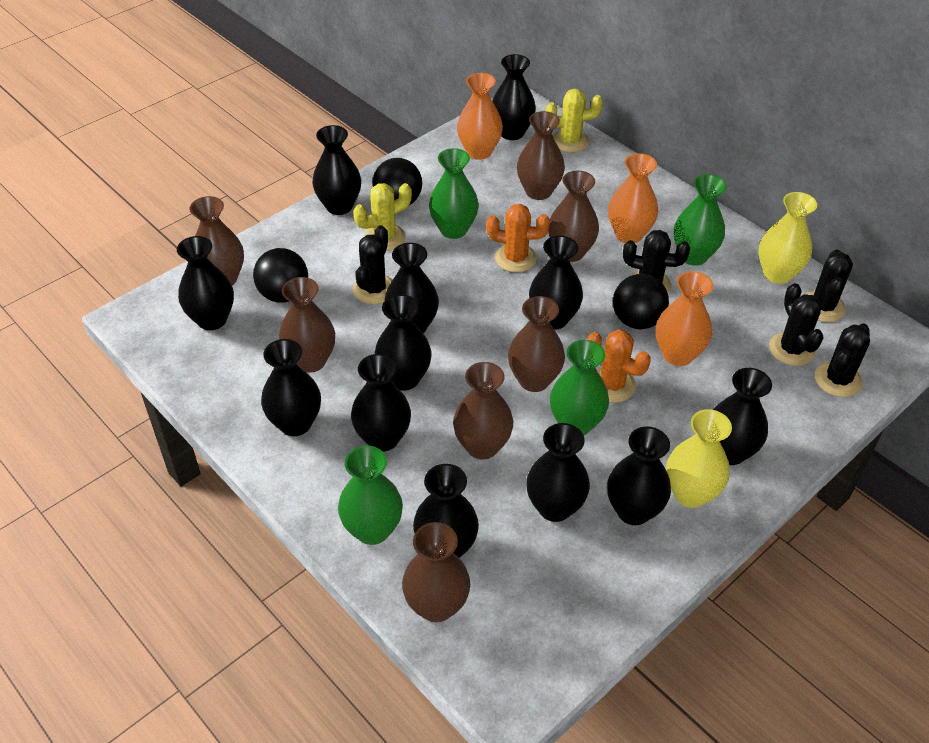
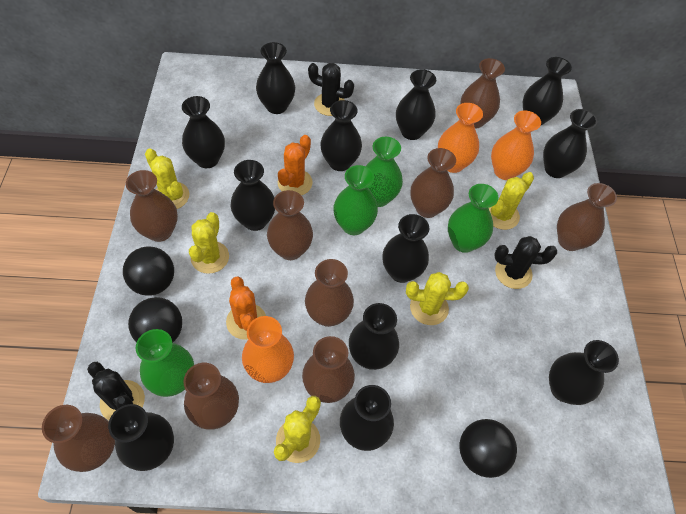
black cactus: 5 -> 3
brown vase: 7 -> 9
yellow cactus: 2 -> 5
yellow vase: 2 -> 0

